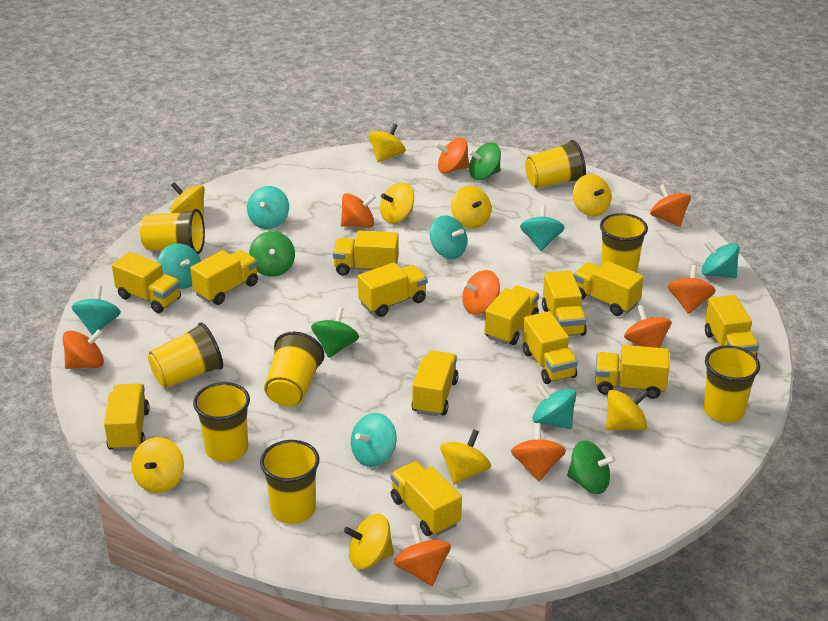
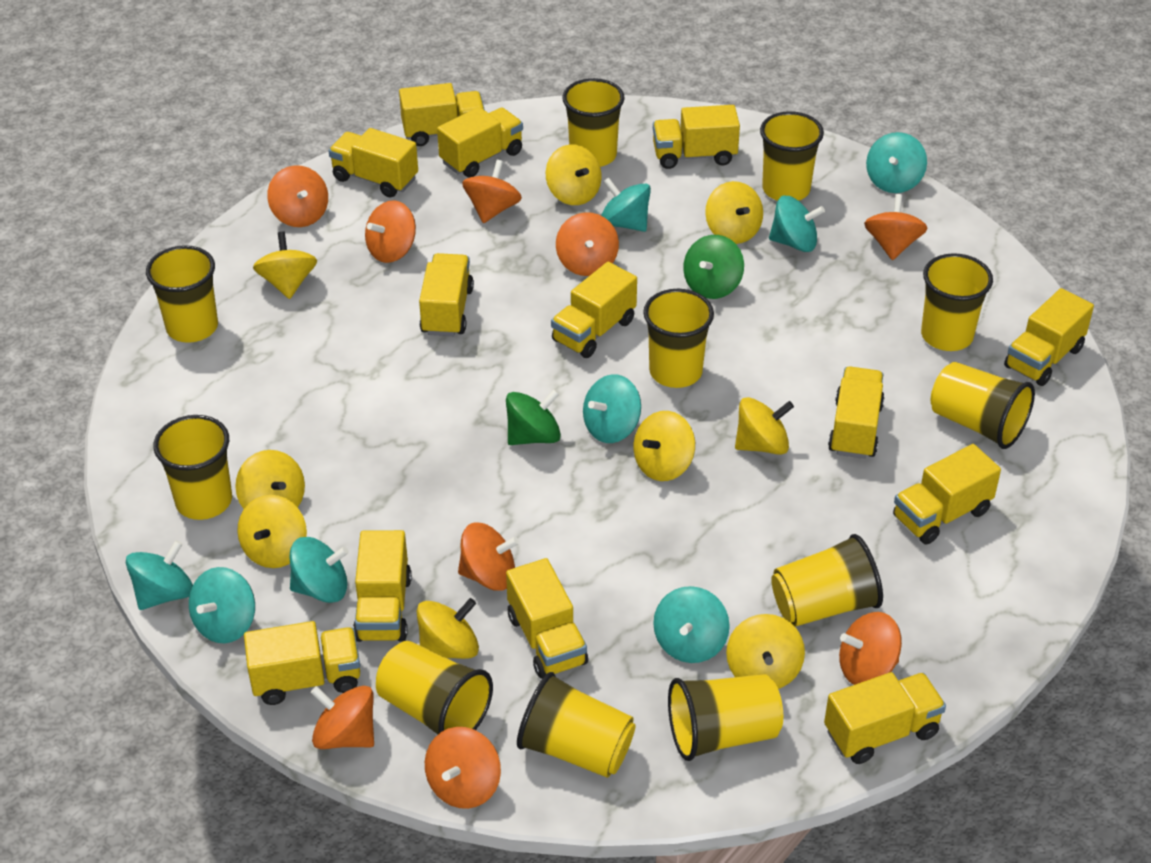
green spinning top: 4 -> 2
yellow cup: 8 -> 11

